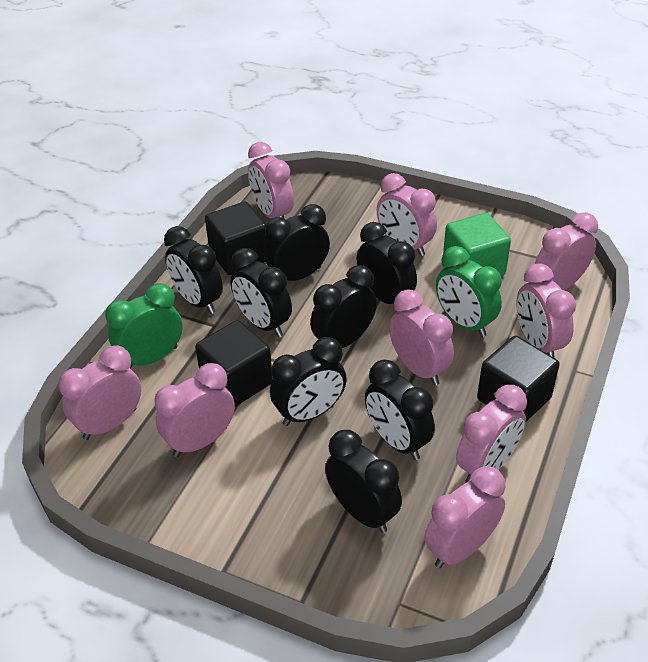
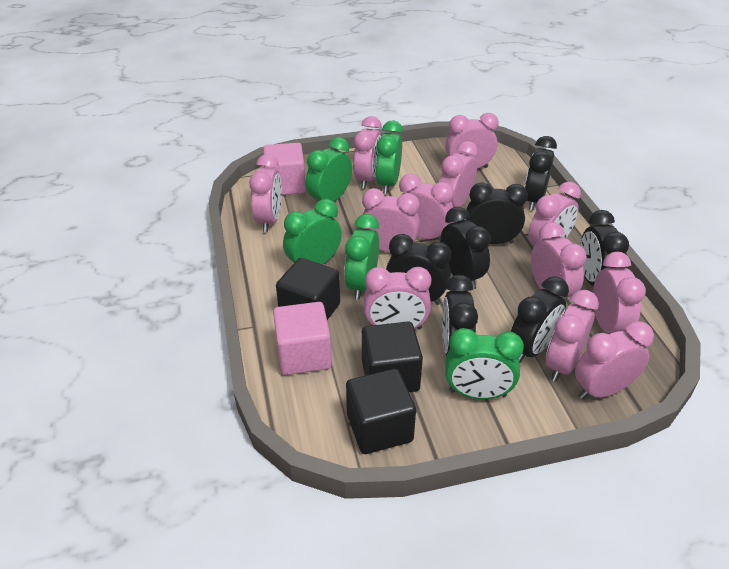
black clock: 8 -> 7
green clock: 2 -> 5
green cube: 1 -> 0
pink clock: 9 -> 12
pink cube: 0 -> 2

